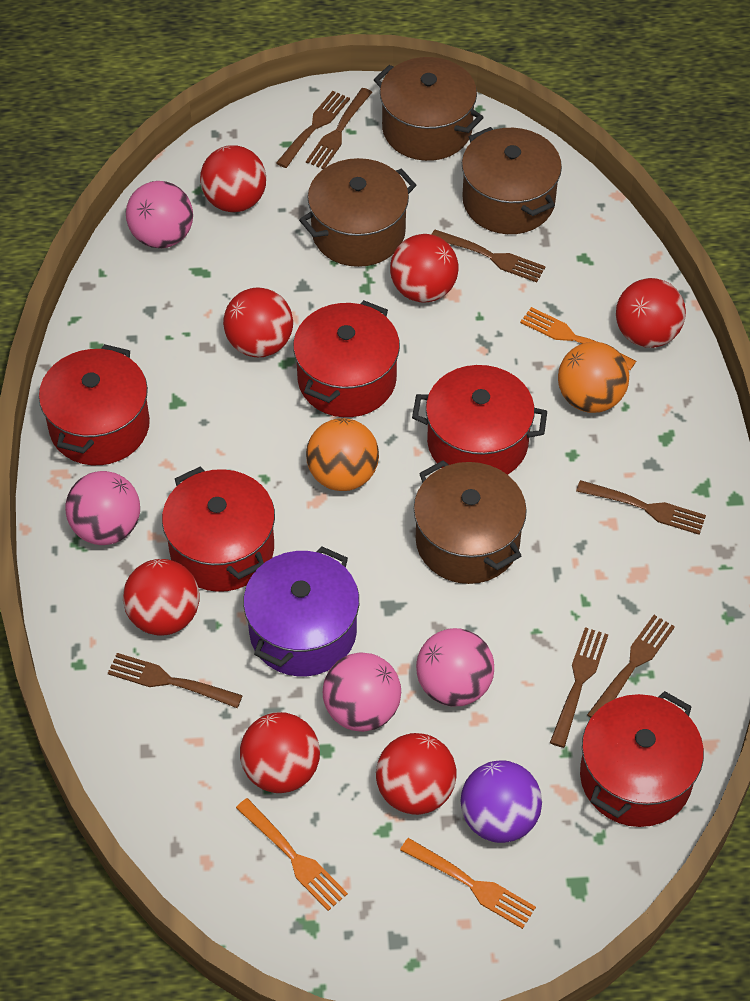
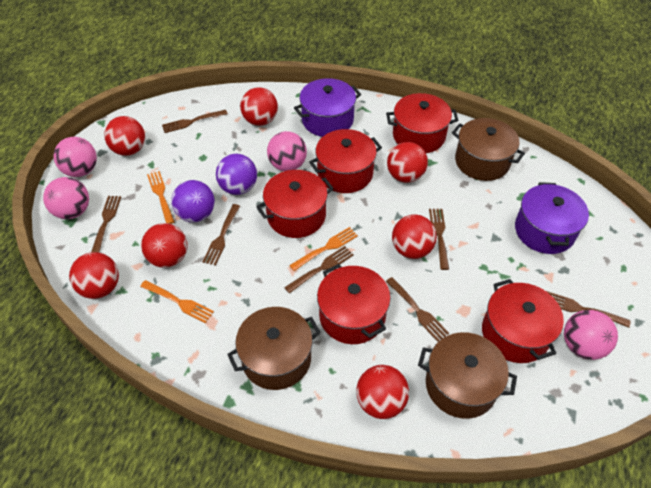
brown pot: 4 -> 3
orange ball: 2 -> 0
purple ball: 1 -> 2
purple pot: 1 -> 2

